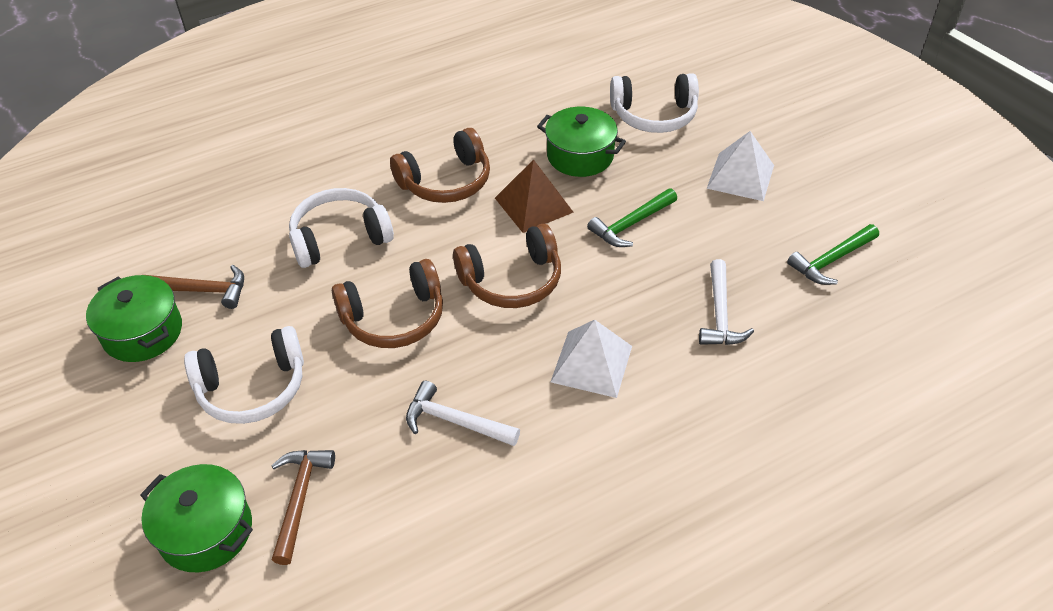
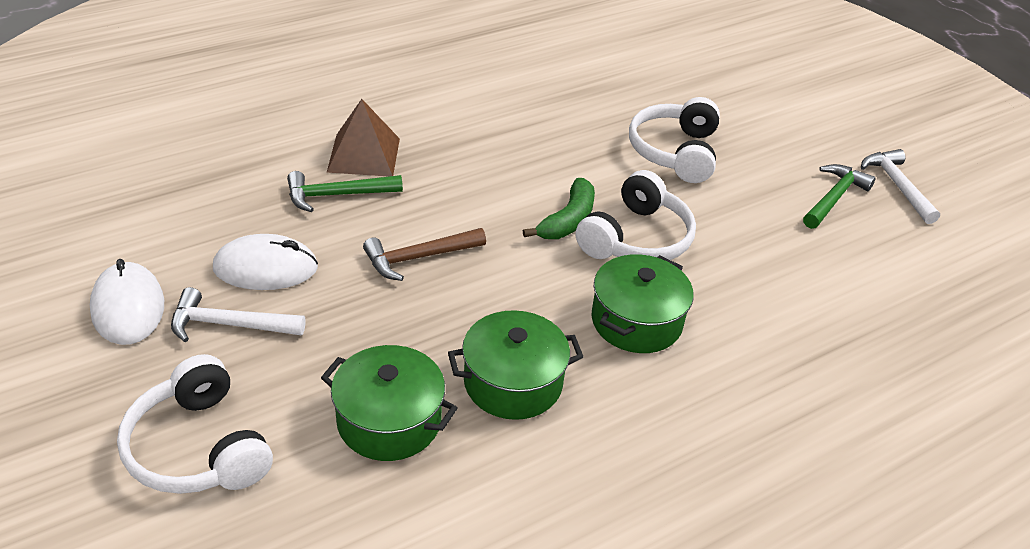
brown hammer: 2 -> 1
brown headphones: 3 -> 0
green banana: 0 -> 1
white mouse: 0 -> 2
white pyramid: 2 -> 0

